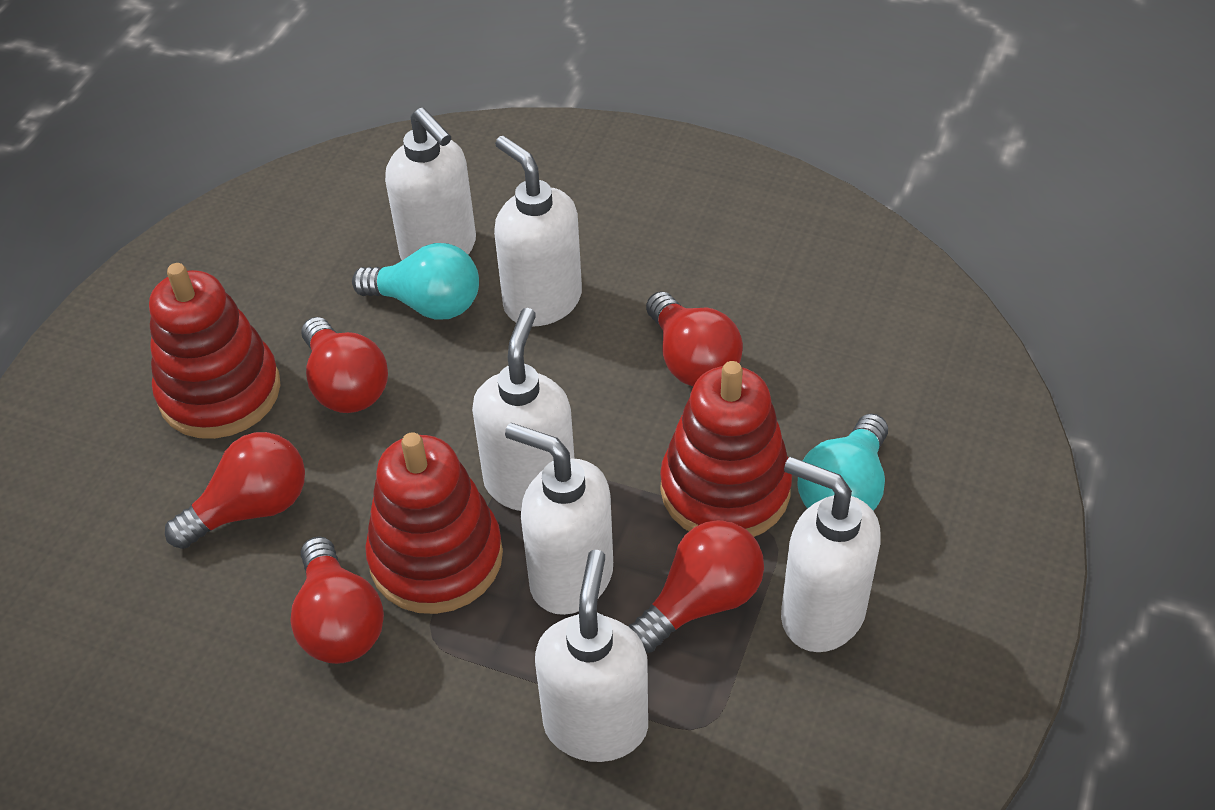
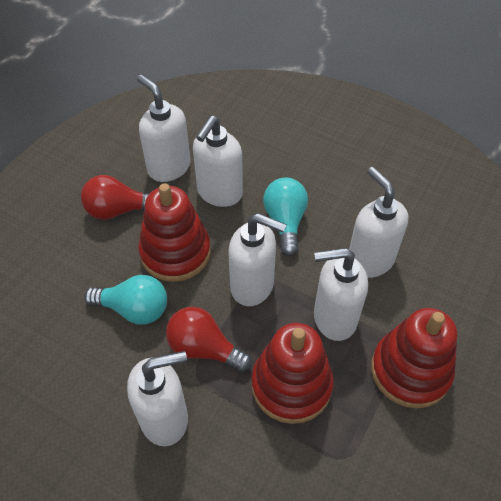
red light bulb: 5 -> 2

